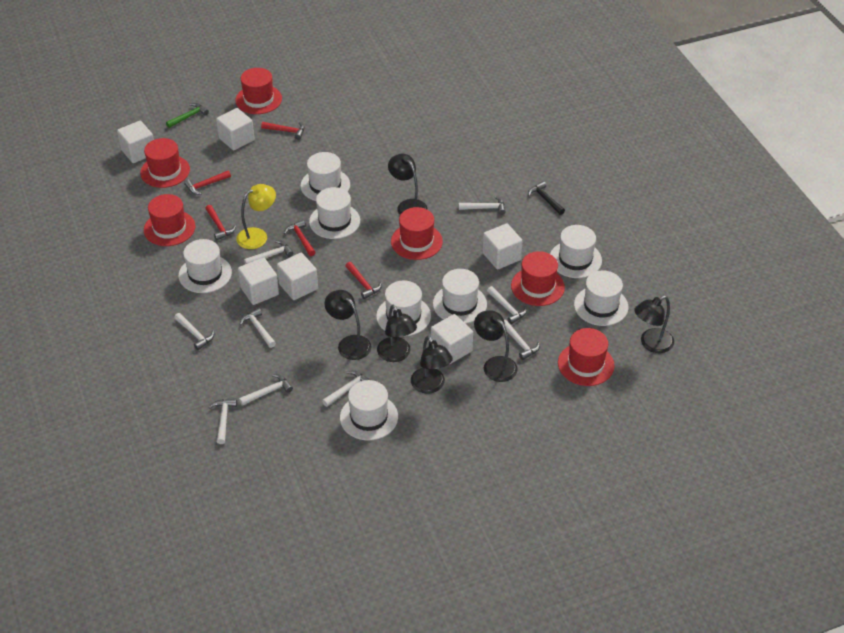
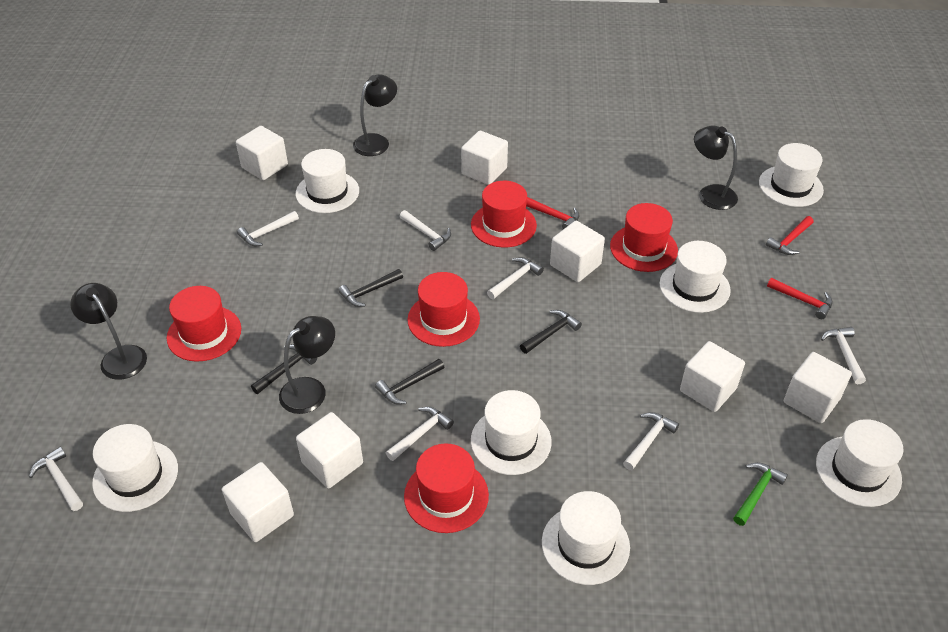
black hammer: 1 -> 4
black lamp: 6 -> 4
red hammer: 5 -> 3
red hat: 6 -> 5
white cube: 6 -> 7
white hammer: 9 -> 7
white hat: 8 -> 7
yellow lamp: 1 -> 0

